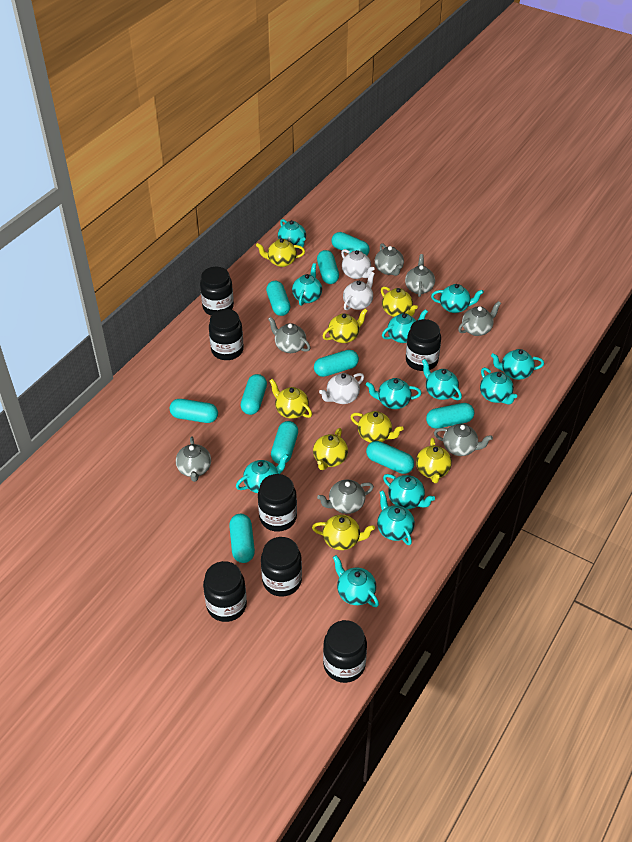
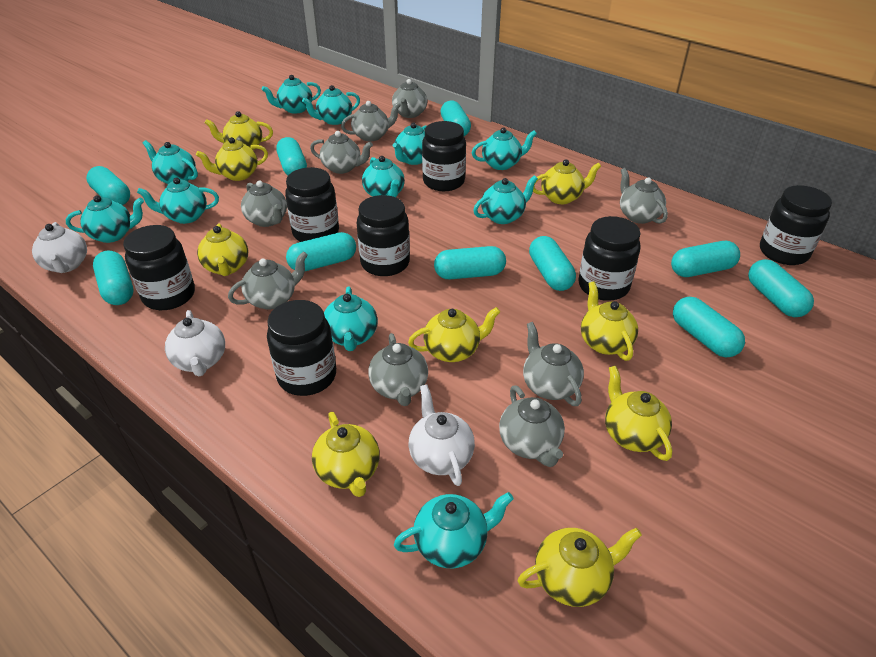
grey teapot: 7 -> 9
turquoise teapot: 12 -> 11
yellow teapot: 8 -> 9

